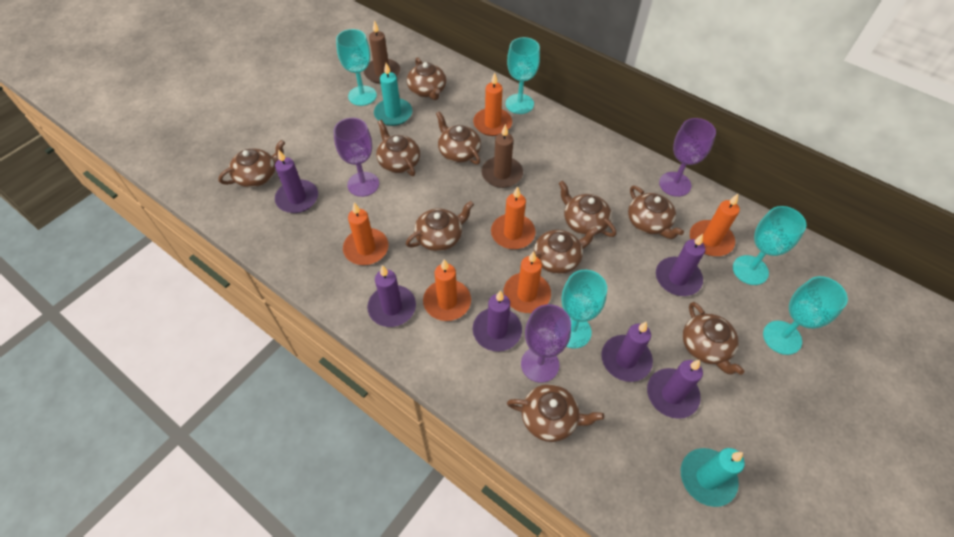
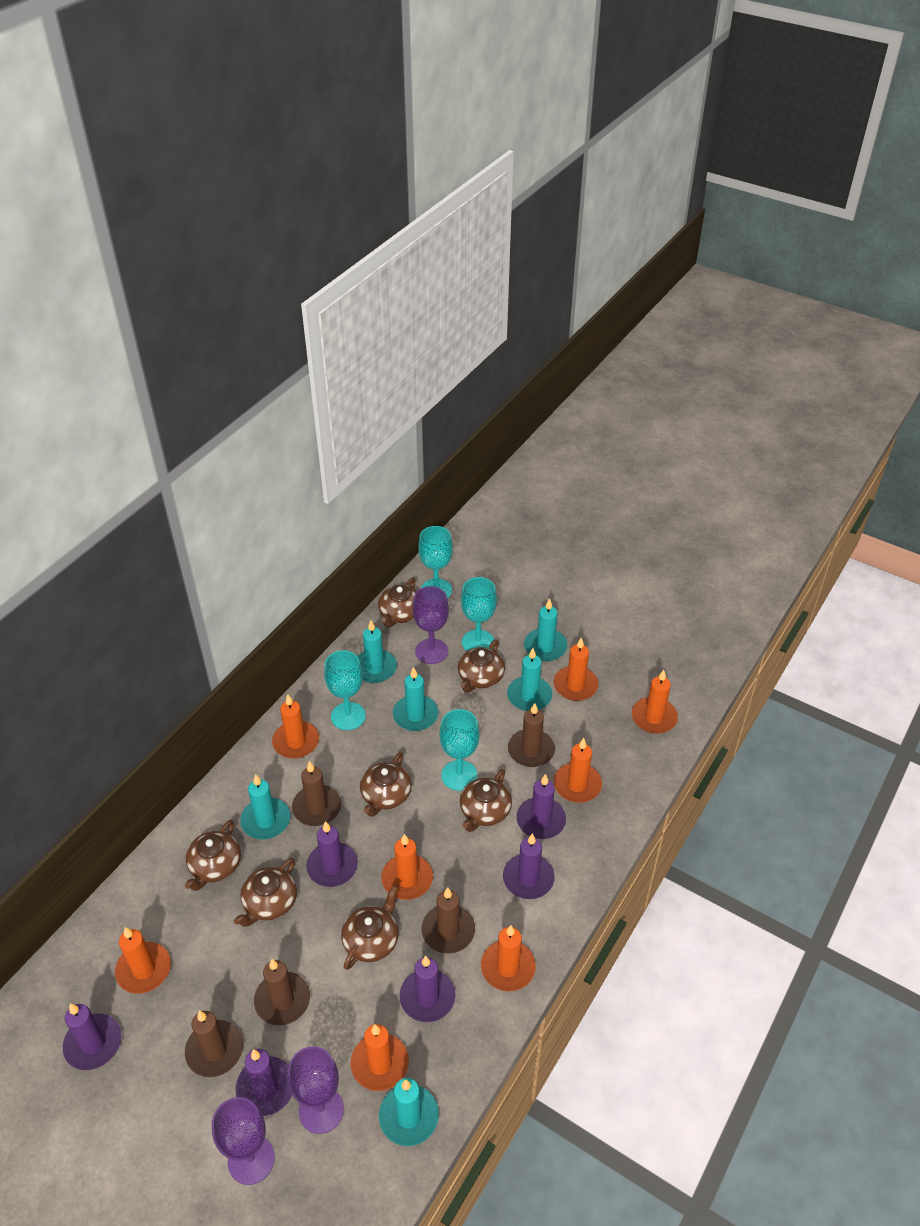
brown candle: 2 -> 5
brown teapot: 10 -> 7
orange candle: 6 -> 8
turquoise candle: 2 -> 6
turquoise goblet: 5 -> 4

